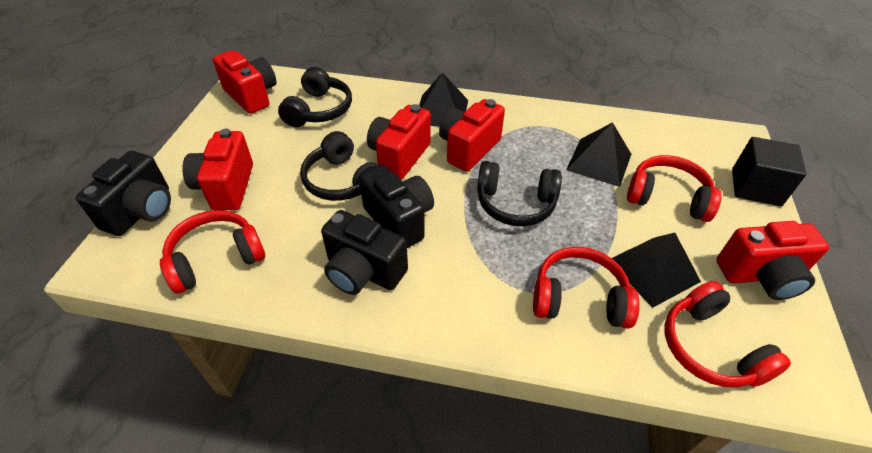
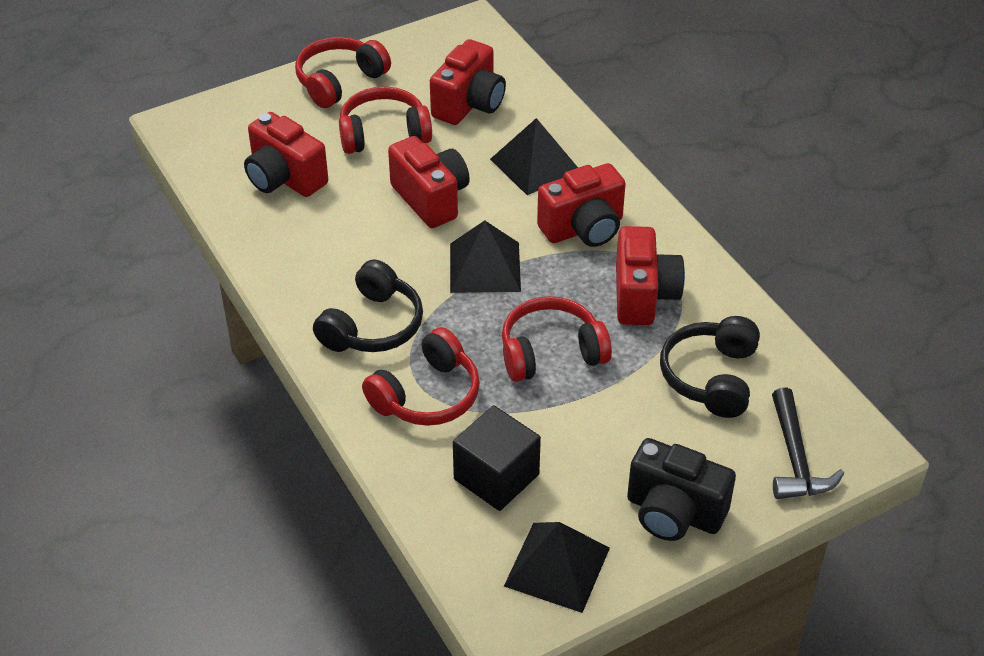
black camera: 3 -> 1
black hammer: 0 -> 1
black headphones: 3 -> 2

